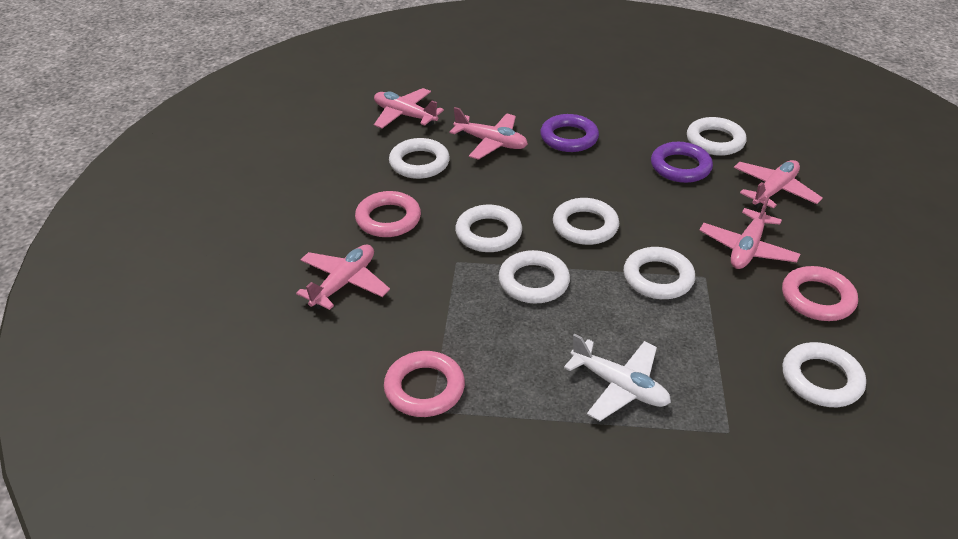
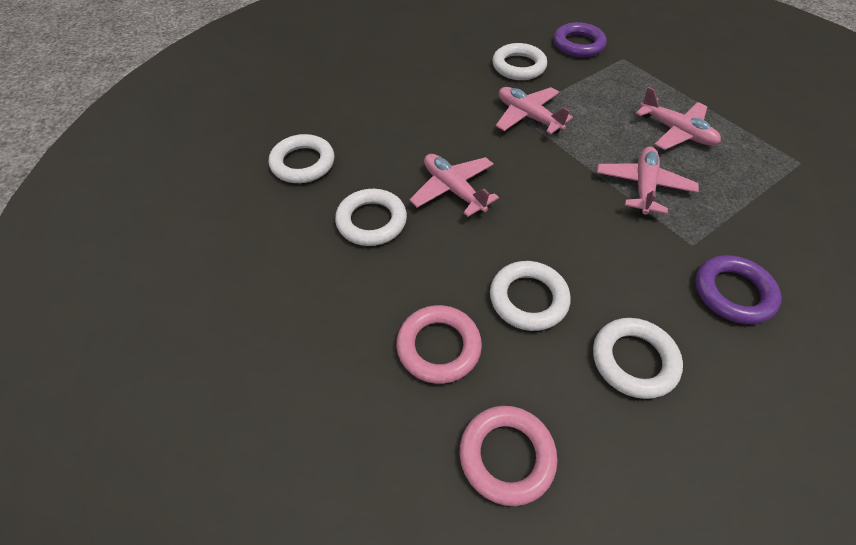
pink plane: 5 -> 4
pink ring: 3 -> 2
white plane: 1 -> 0
white ring: 7 -> 5

